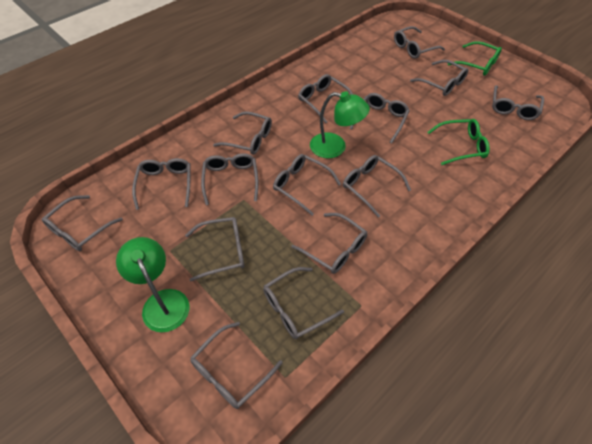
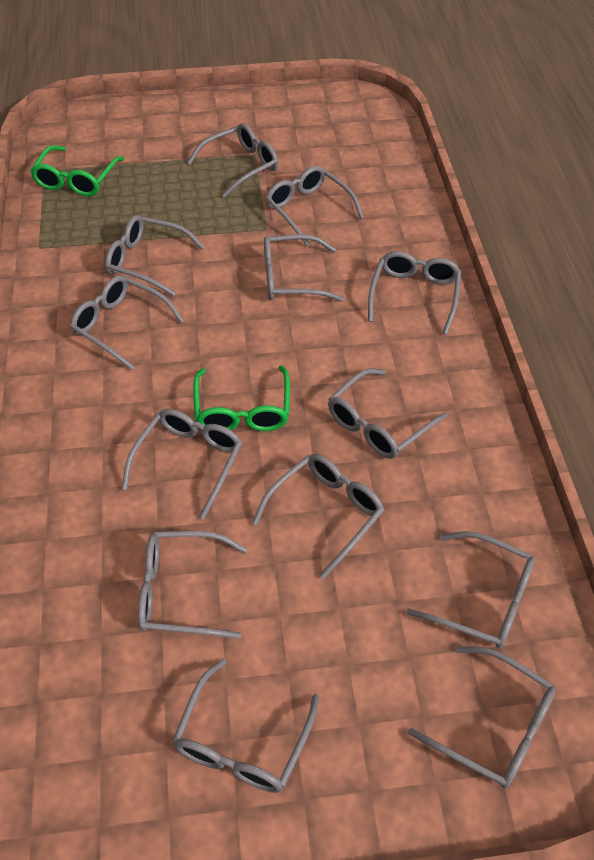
green lamp: 2 -> 0
grey glasses: 15 -> 13

